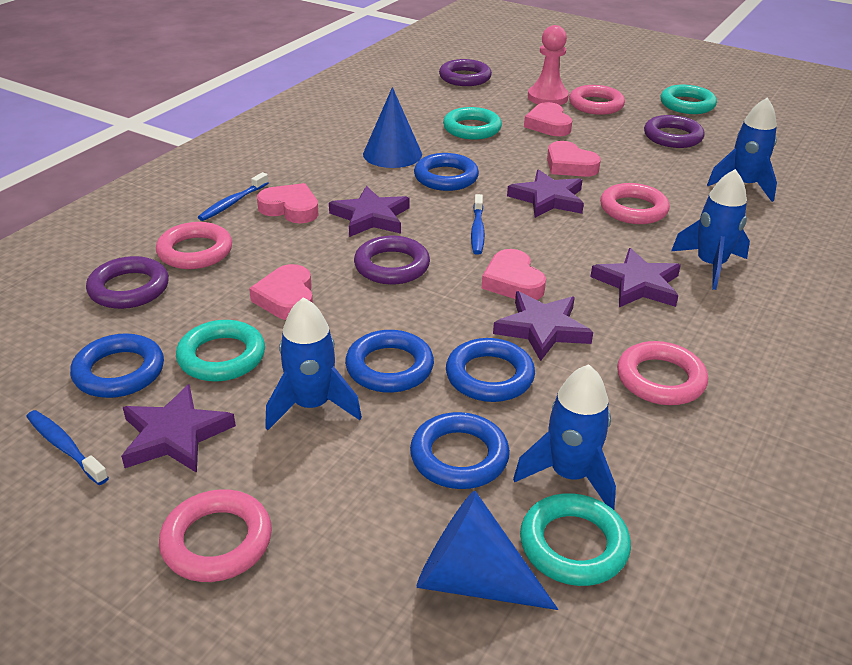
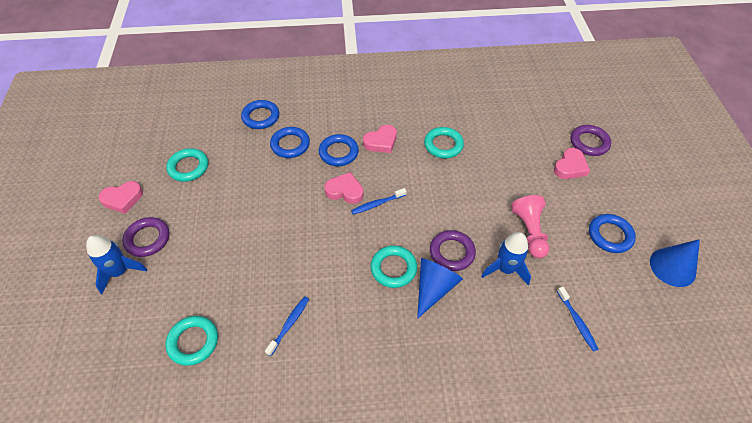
blue ring: 5 -> 4
blue rocket: 4 -> 2
pink heart: 5 -> 4
pink ring: 5 -> 0
purple ring: 4 -> 3
purple star: 5 -> 0

